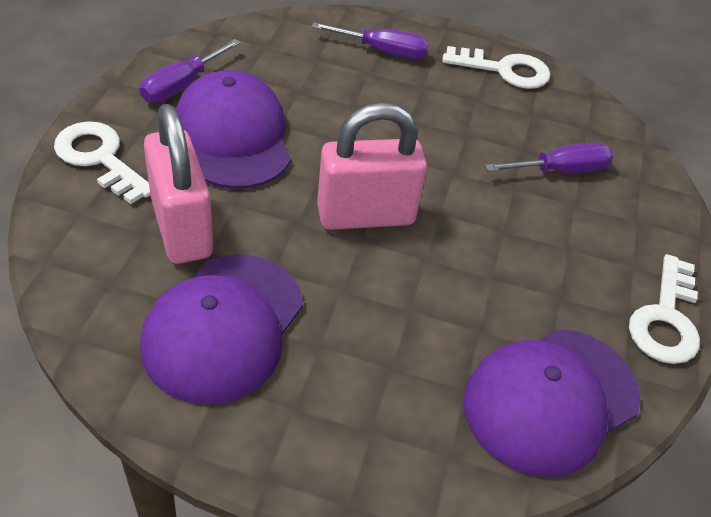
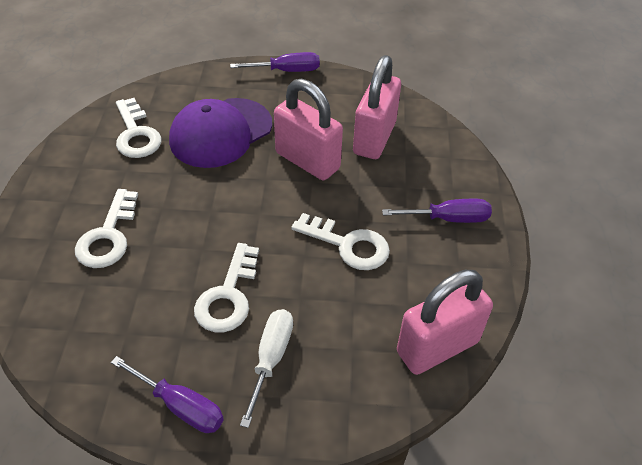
pink padlock: 2 -> 3
purple cap: 3 -> 1
white key: 3 -> 4
white screwdriver: 0 -> 1

